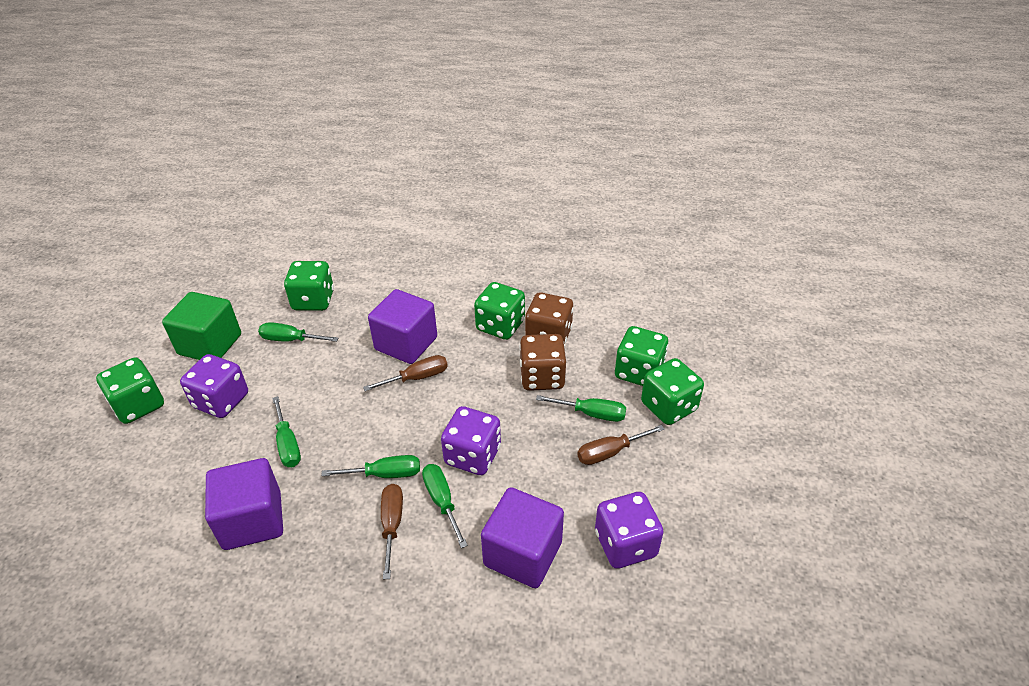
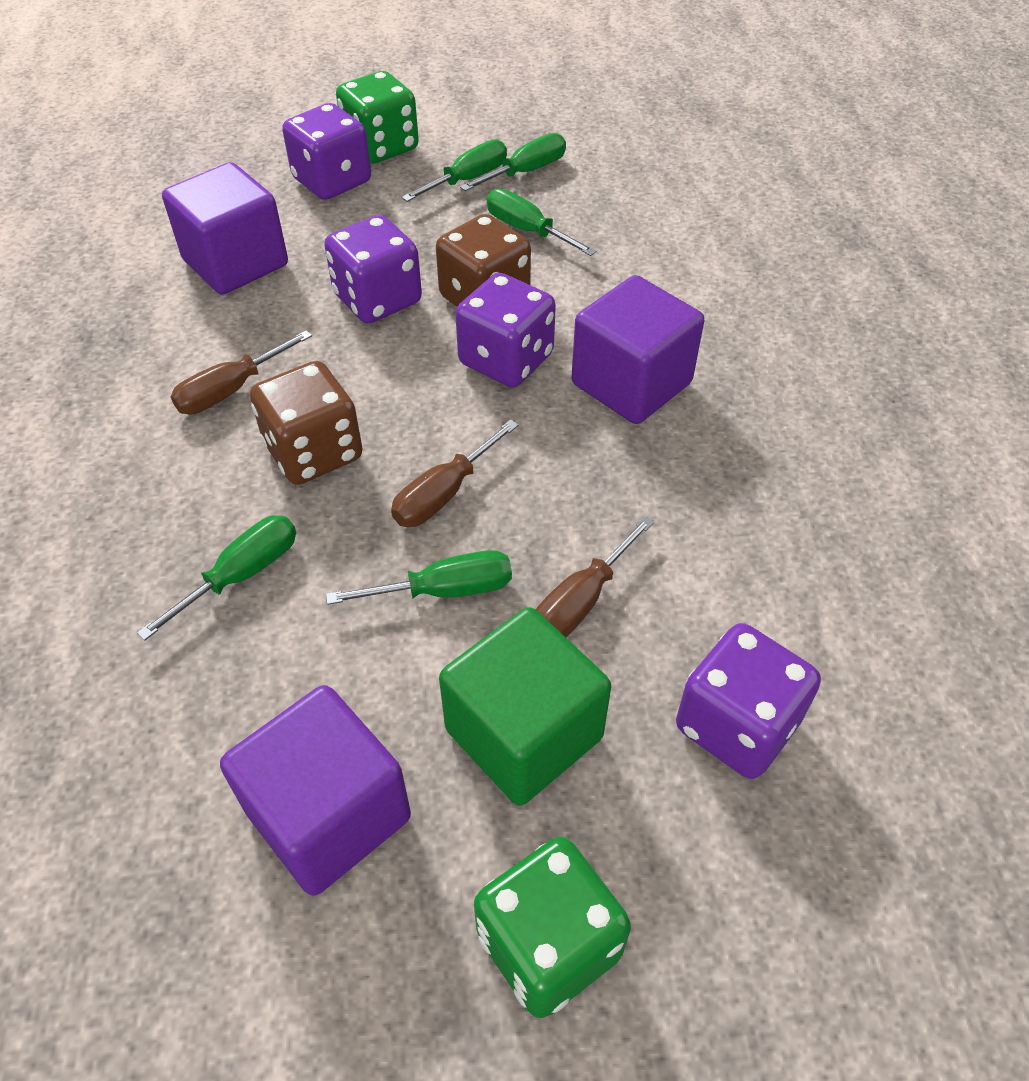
green dice: 5 -> 2
purple dice: 3 -> 4

